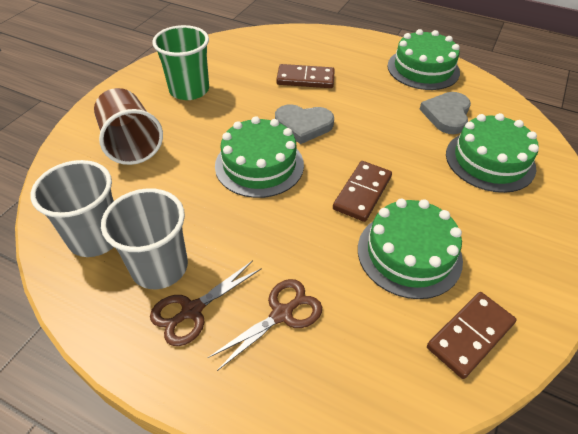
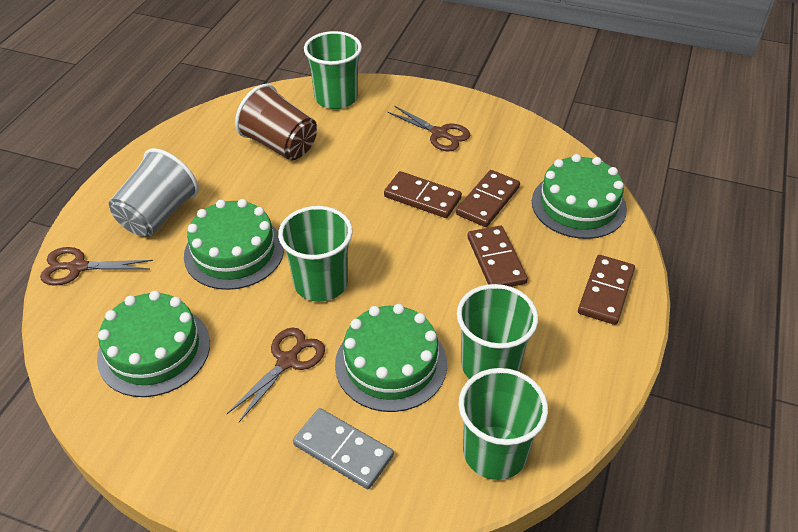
brown domino: 3 -> 4
brown scissors: 2 -> 3
green cup: 1 -> 4
grey cup: 2 -> 1
grey domino: 0 -> 1
grey heart: 2 -> 0

